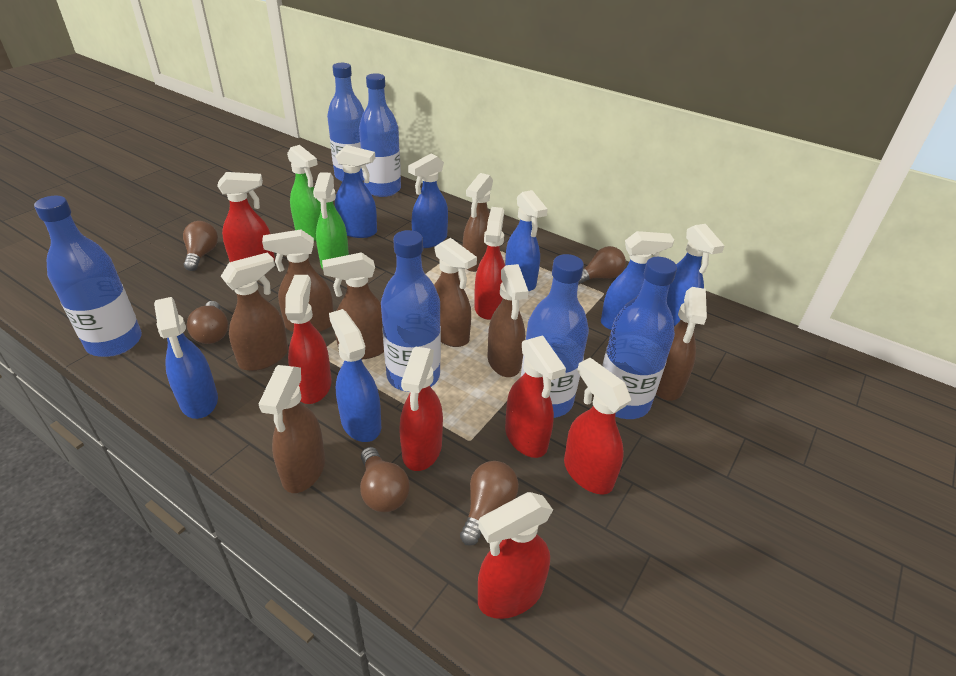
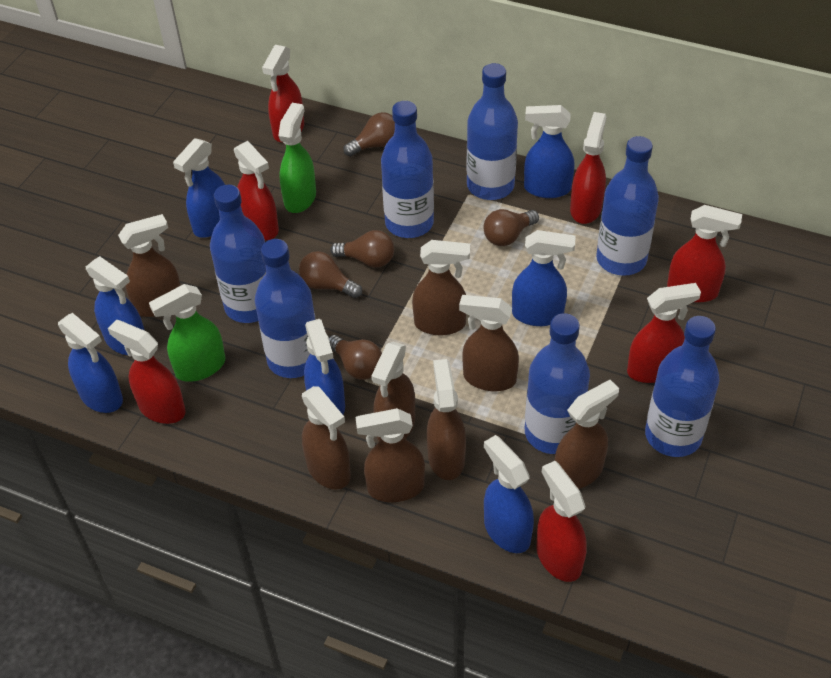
blue bottle: 6 -> 7

